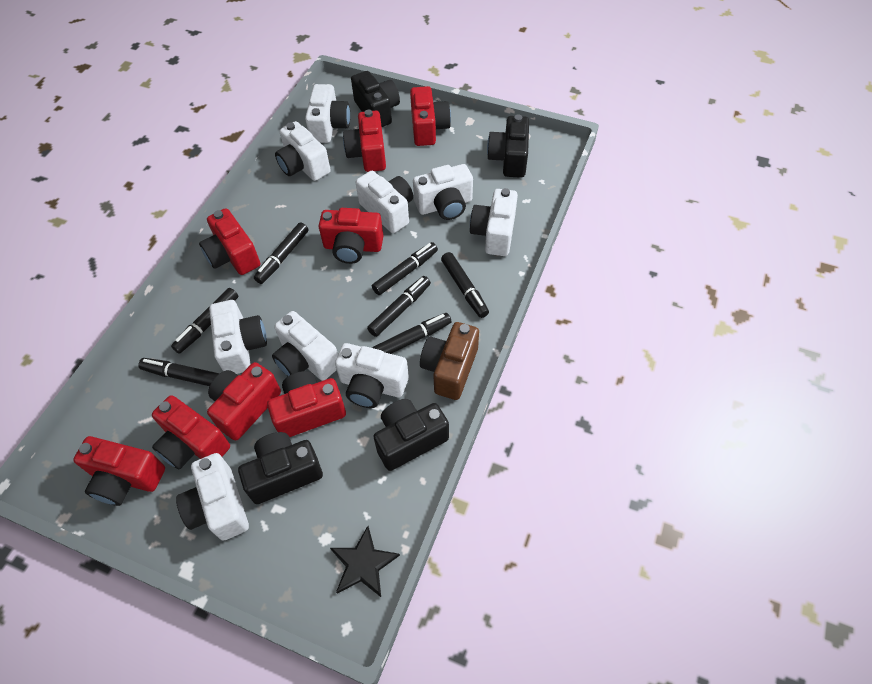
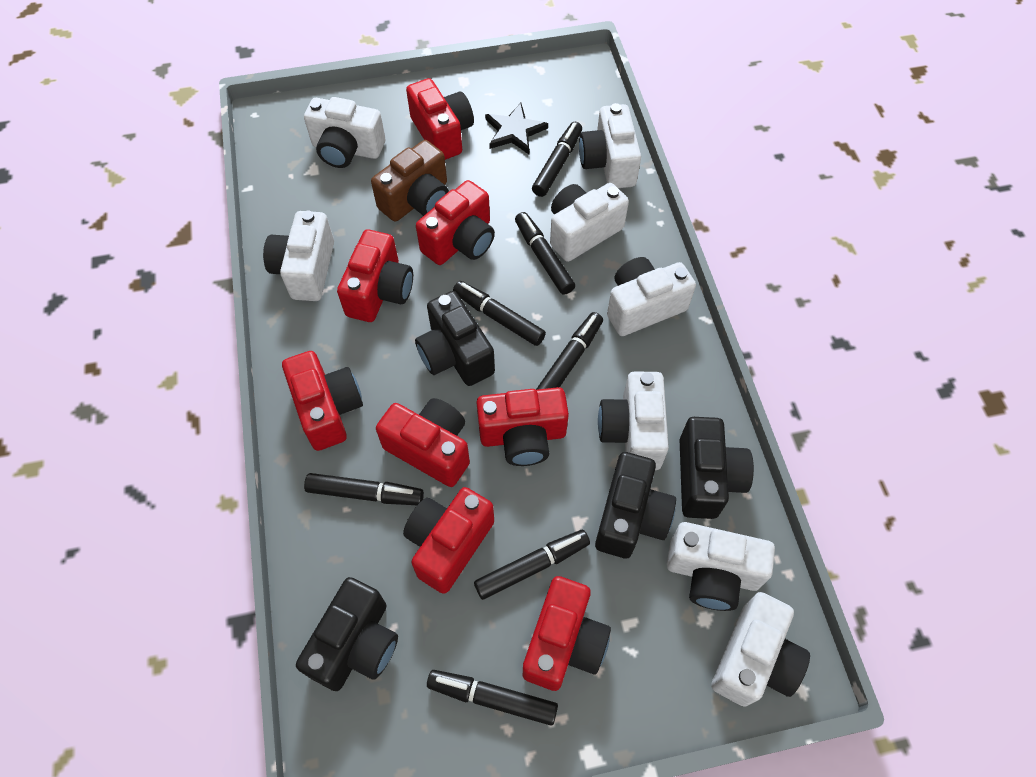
white camera: 9 -> 8

